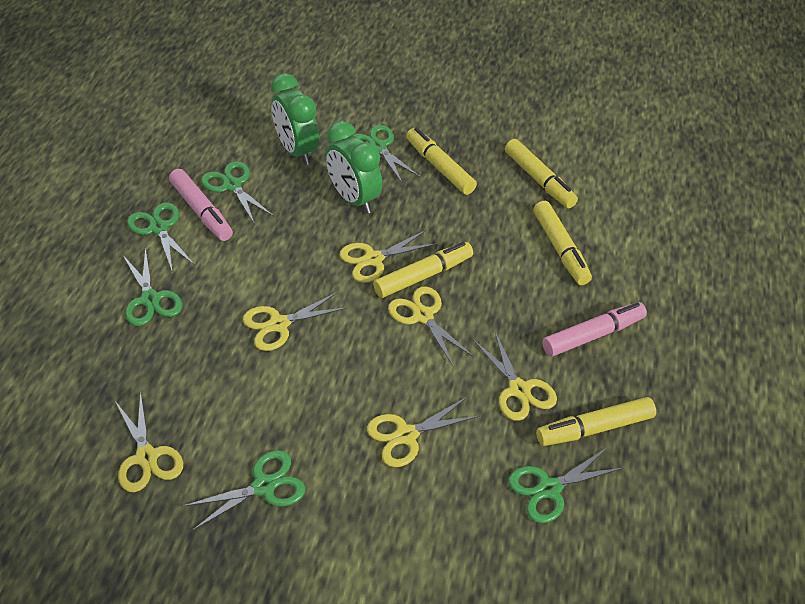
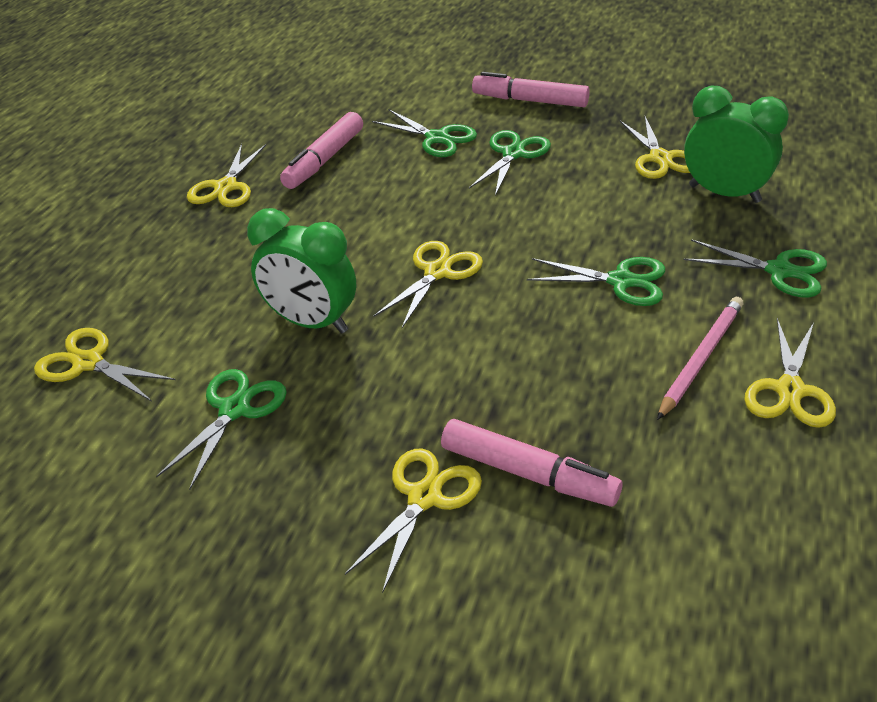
green scissors: 6 -> 5
pink marker: 2 -> 3
pink pencil: 0 -> 1
yellow marker: 5 -> 0

